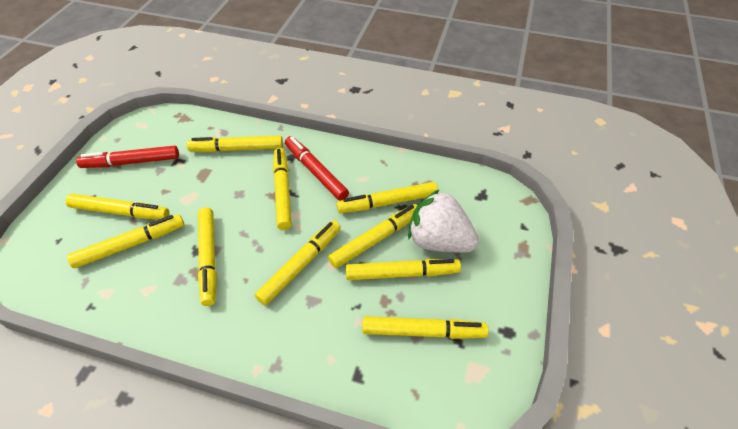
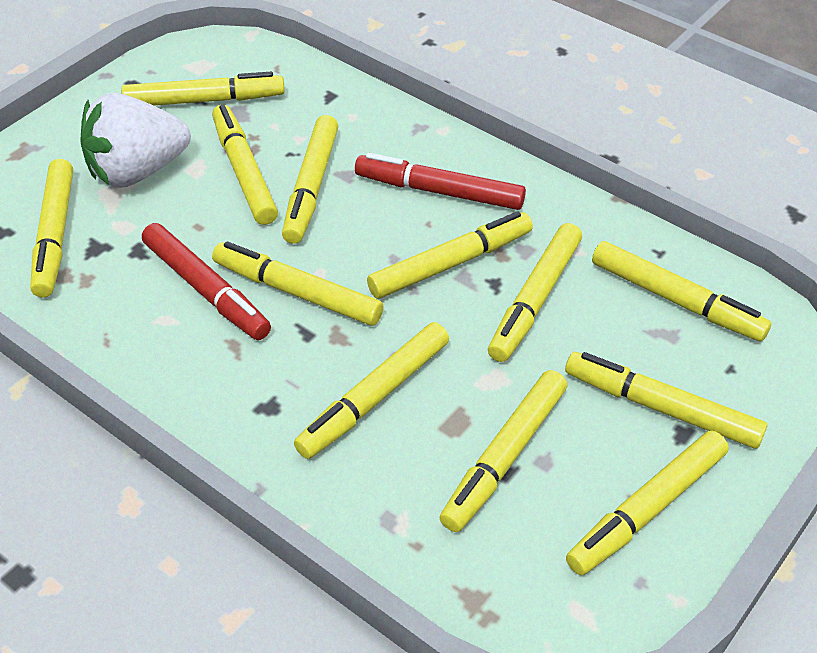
yellow marker: 10 -> 12

